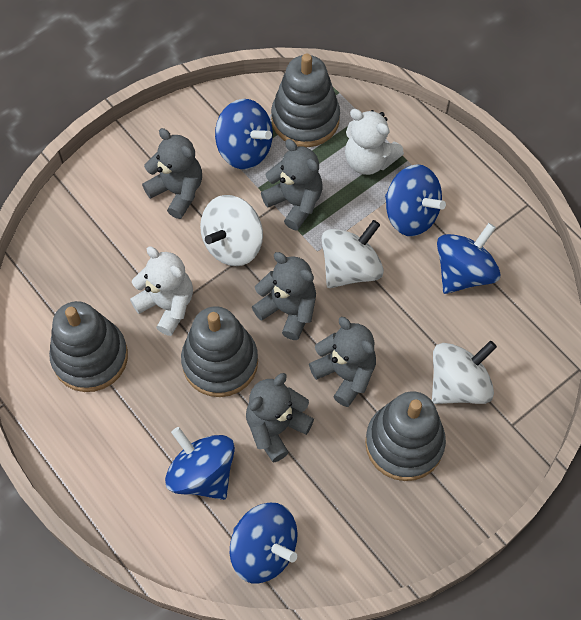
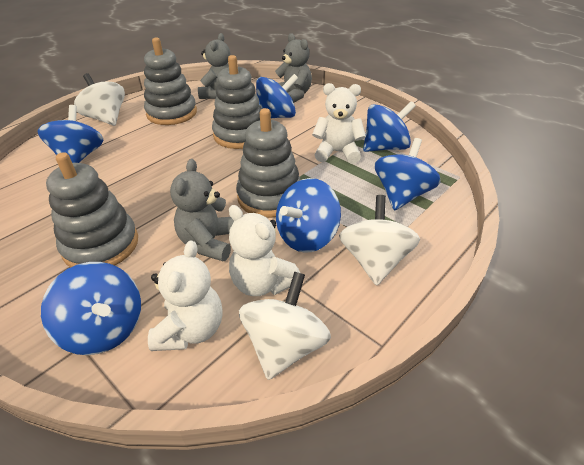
blue spinning top: 5 -> 6
grey teddy bear: 5 -> 3
white teddy bear: 2 -> 3

